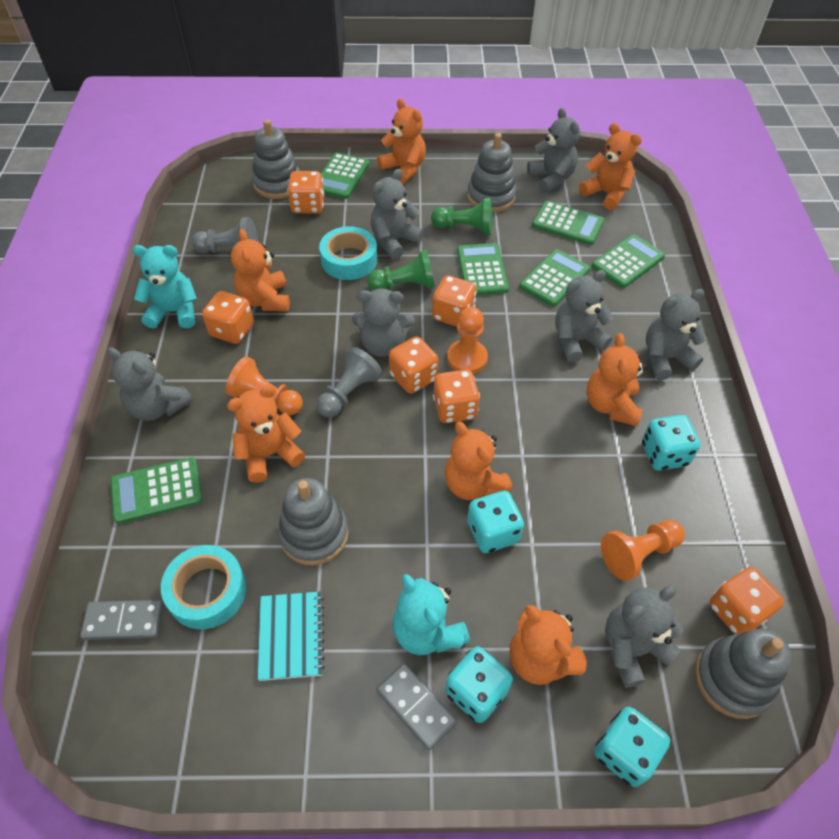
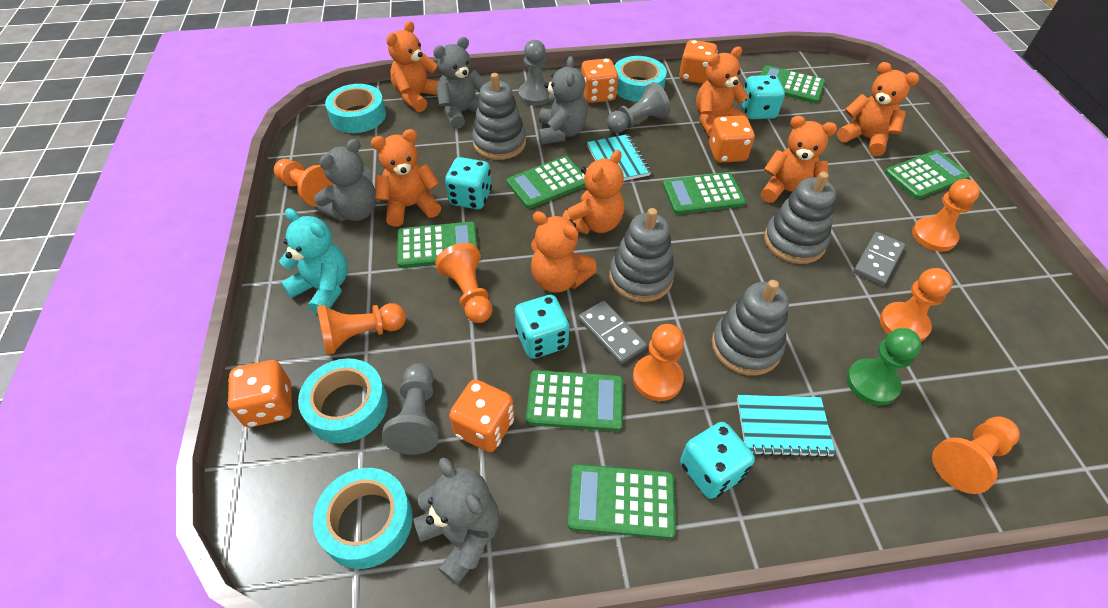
green calculator: 6 -> 7
green pawn: 2 -> 1
grey pawn: 2 -> 3
grey teddy bear: 7 -> 4
orange dice: 6 -> 5
orange pawn: 3 -> 7
turquoise notebook: 1 -> 2
turquoise tape: 2 -> 4
turquoise teddy bear: 2 -> 1

